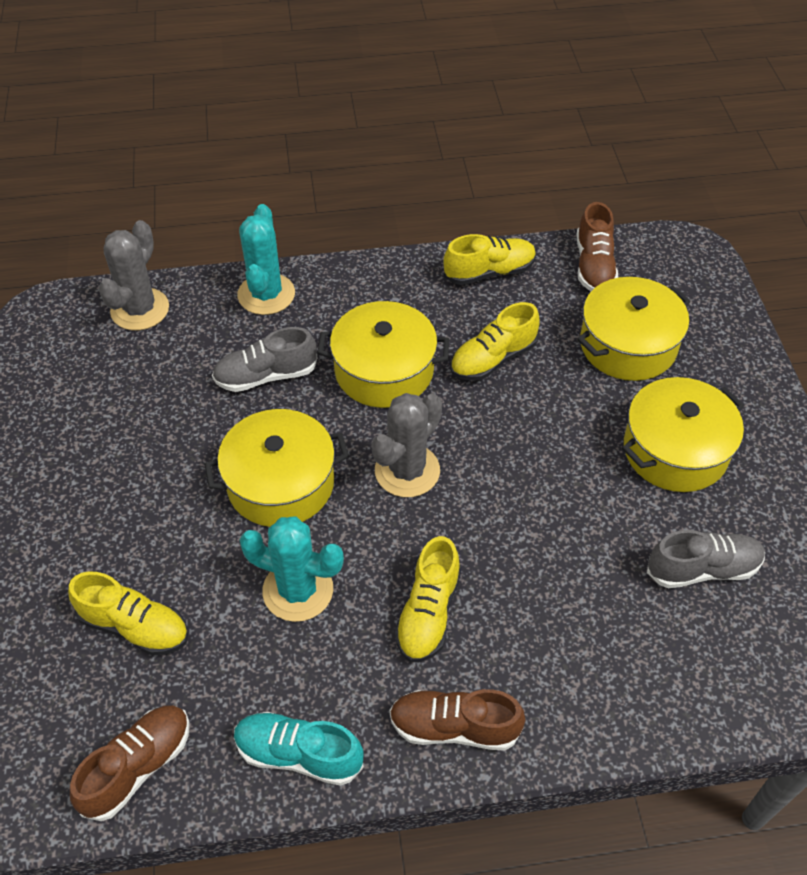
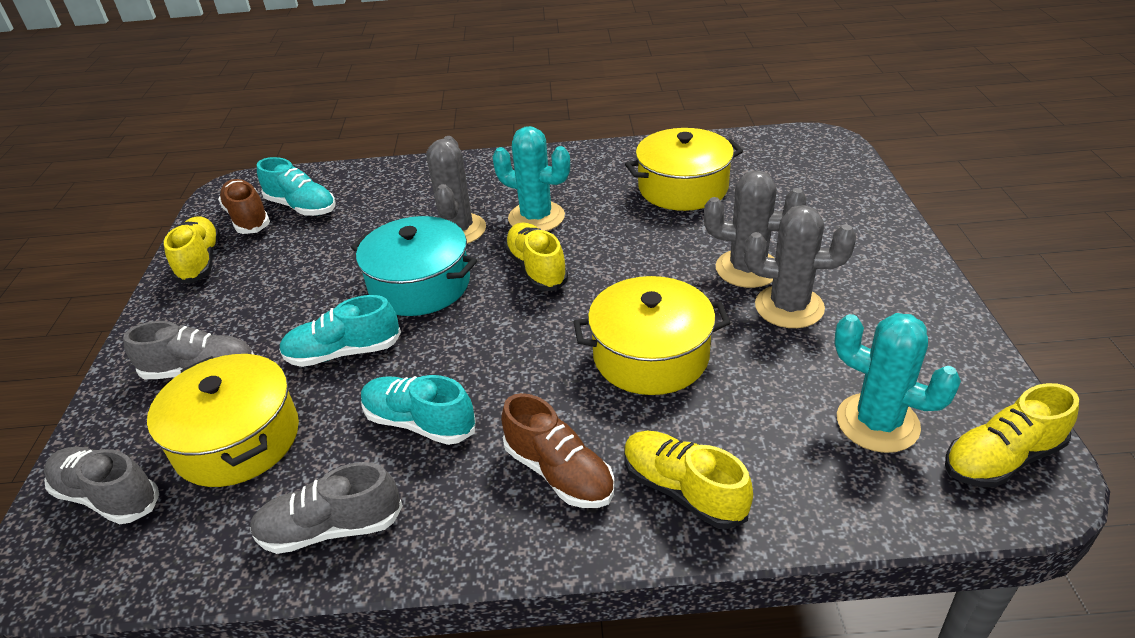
brown shoe: 3 -> 2
grey cactus: 2 -> 3
grey shoe: 2 -> 3
turquoise pot: 0 -> 1
turquoise shoe: 1 -> 3
yellow pot: 4 -> 3

